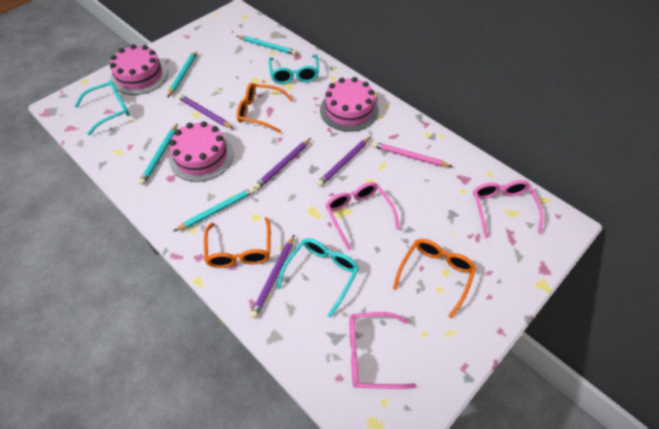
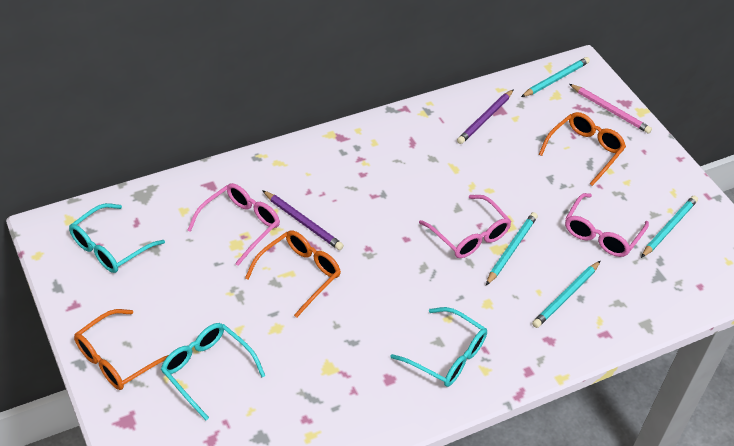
pink cake: 3 -> 0
purple pencil: 4 -> 2

